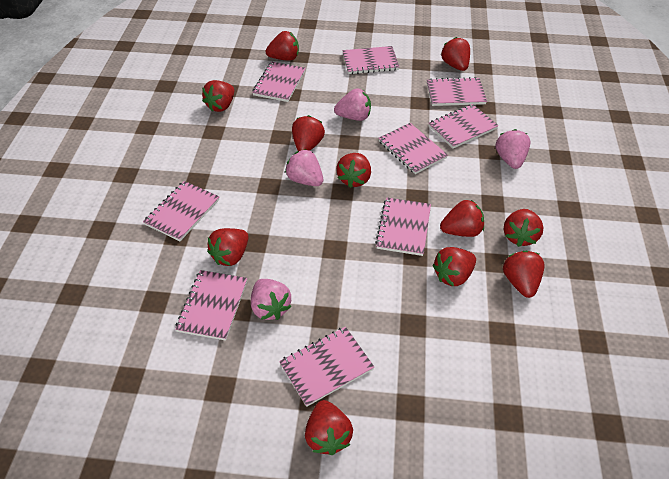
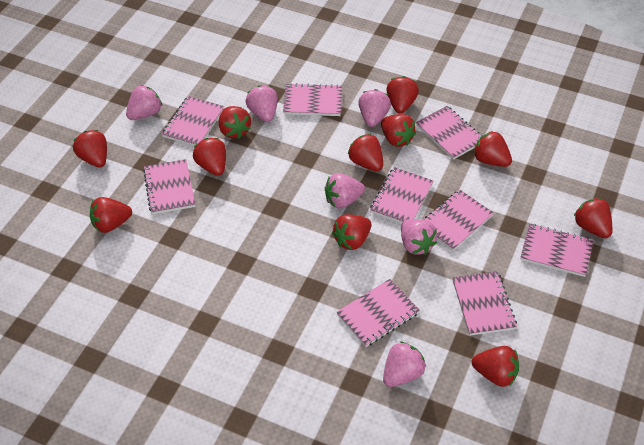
pink strawberry: 4 -> 6

